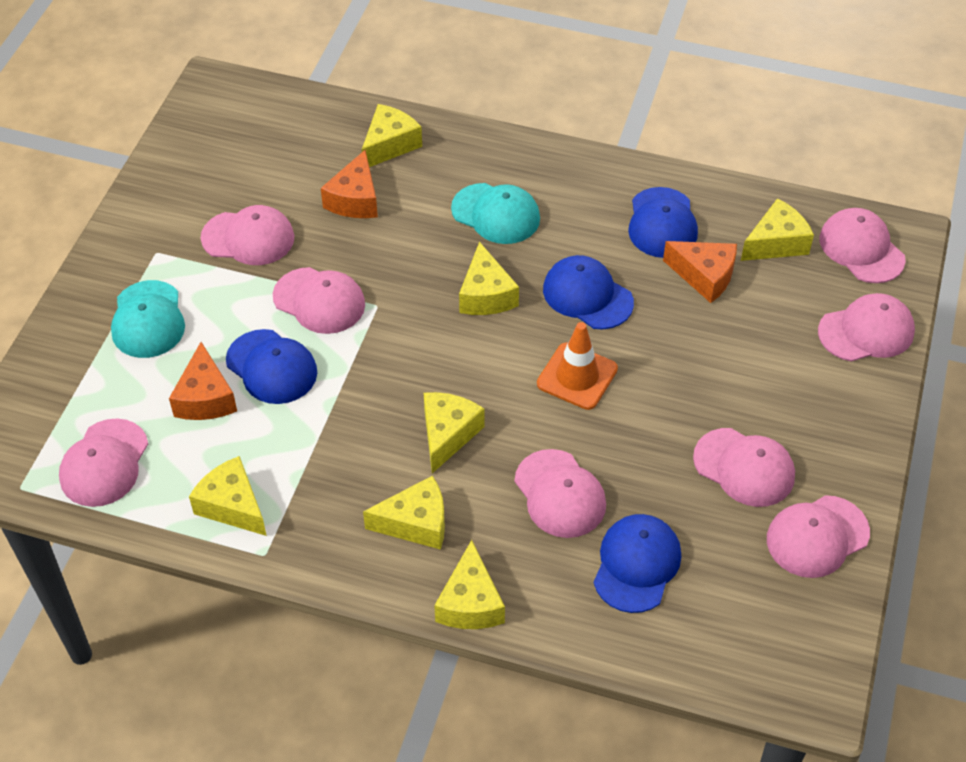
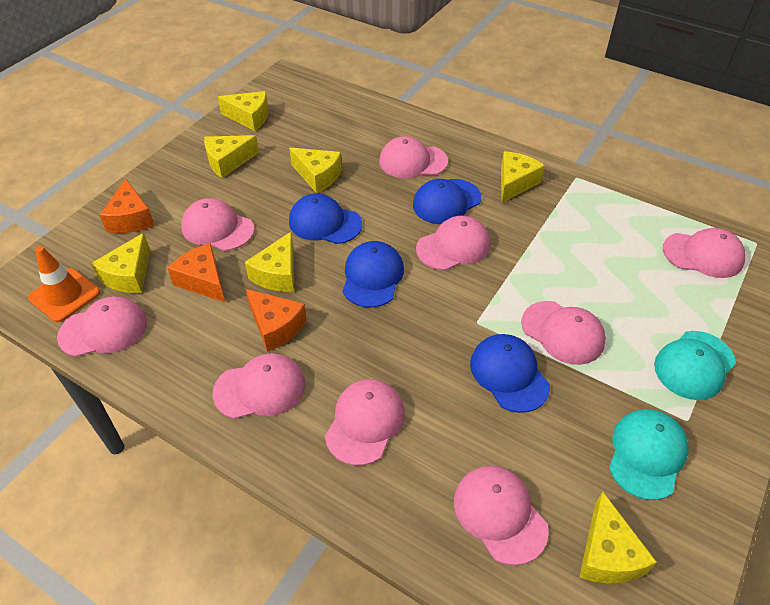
pink cap: 8 -> 9

